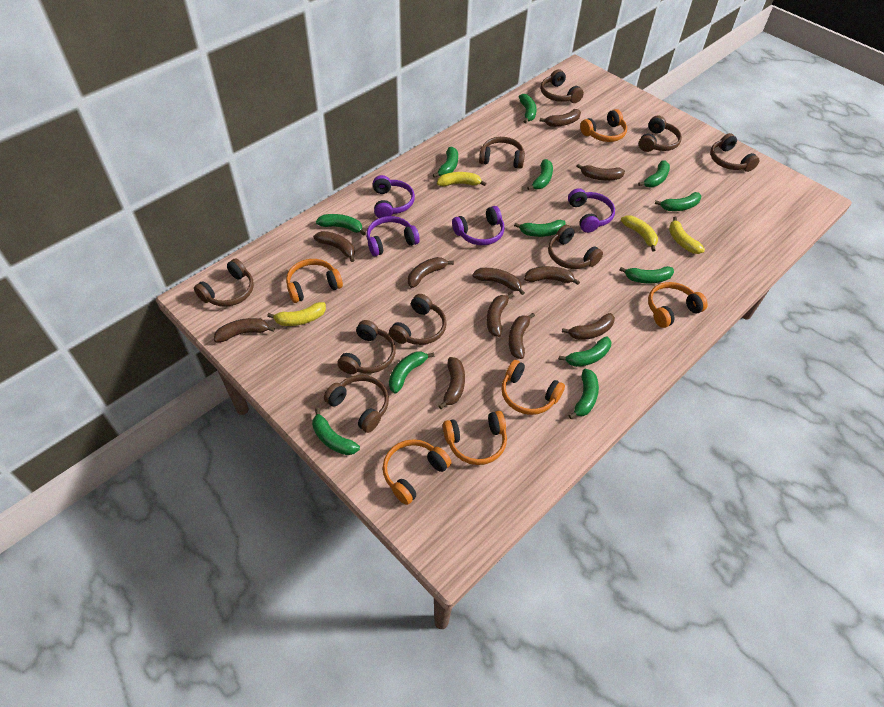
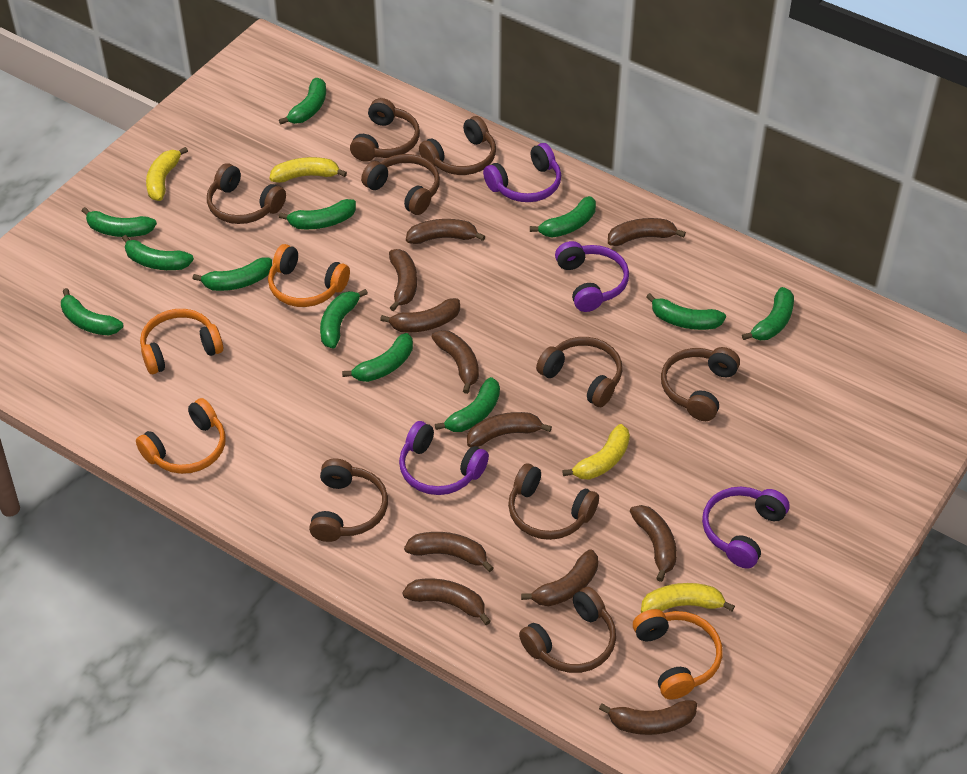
orange headphones: 6 -> 4

